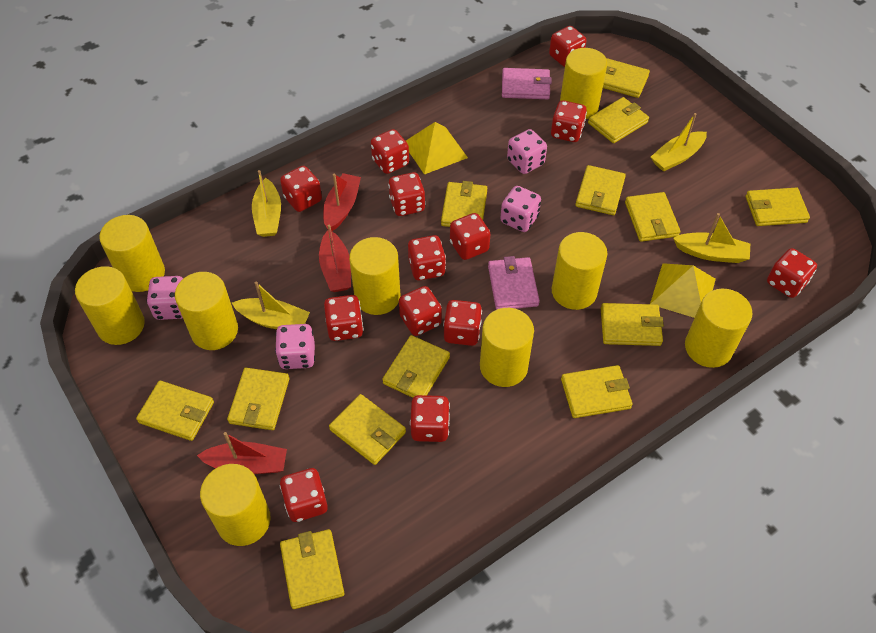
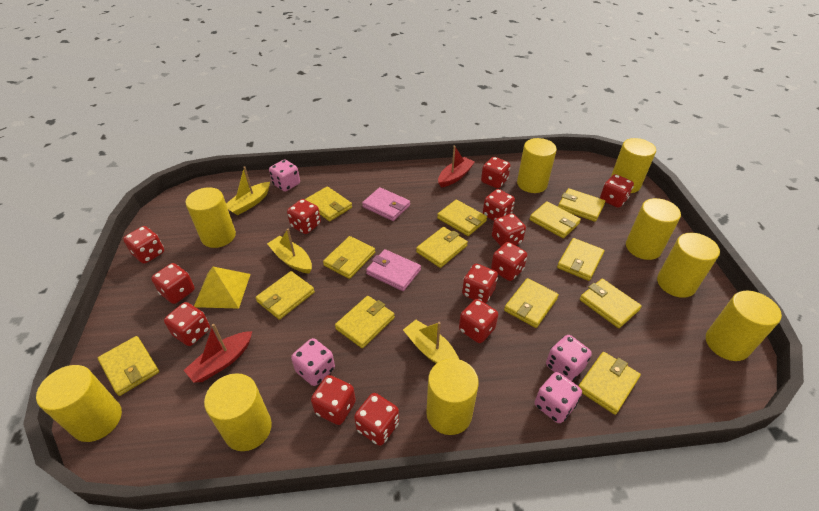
red boat: 3 -> 2
yellow boat: 4 -> 3
yellow pyramid: 2 -> 1

